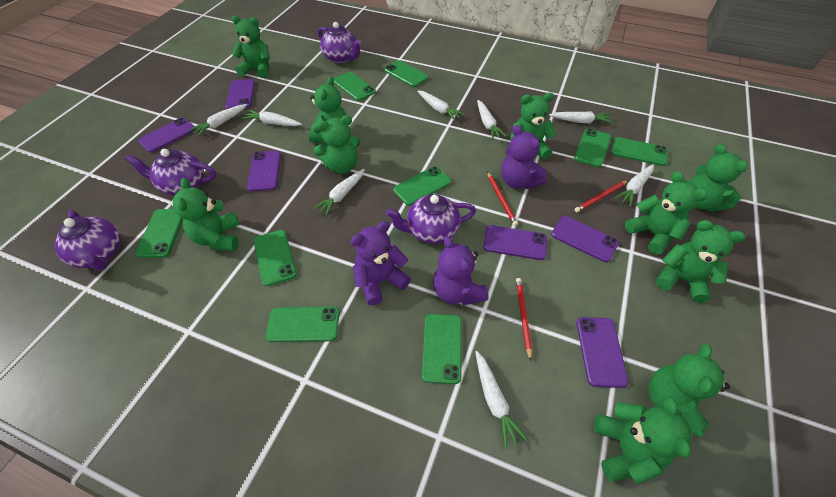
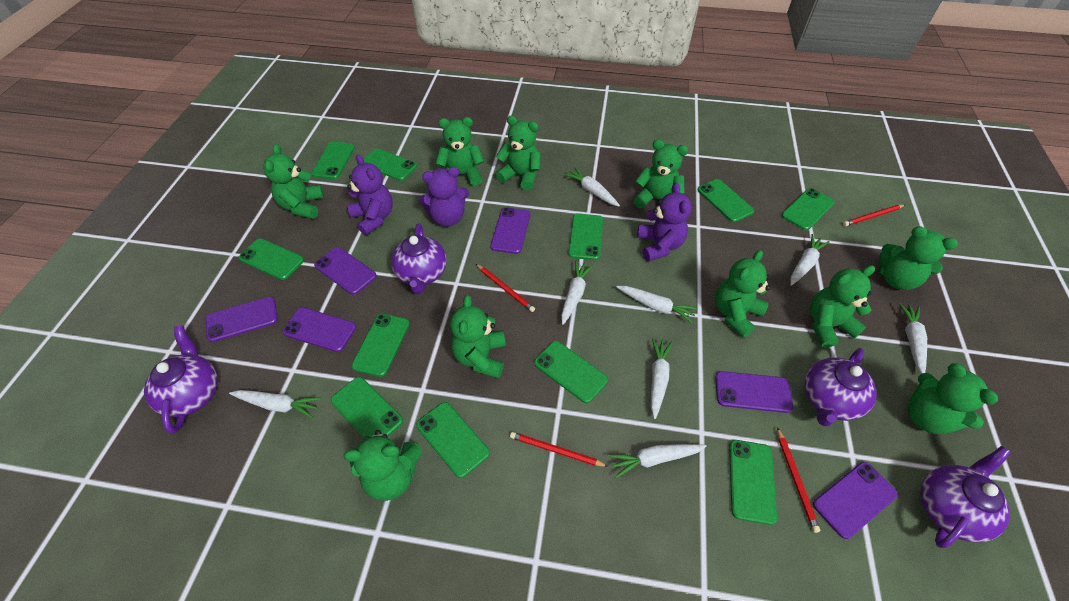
green phone: 9 -> 11
red pencil: 3 -> 4

